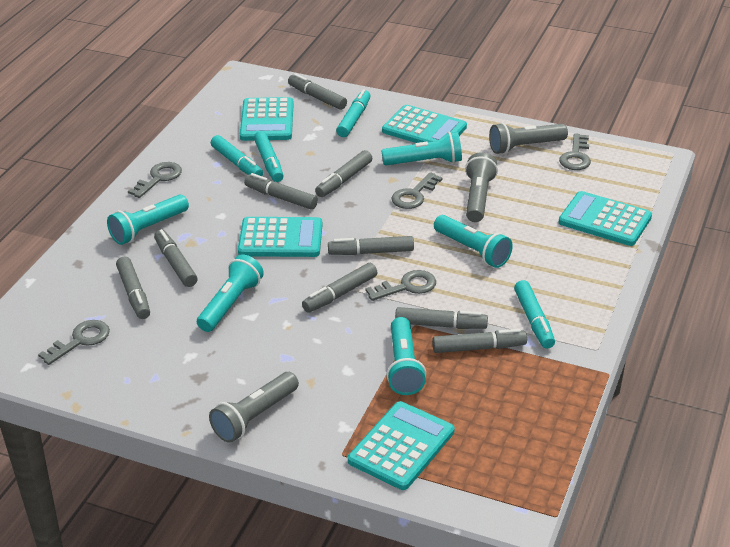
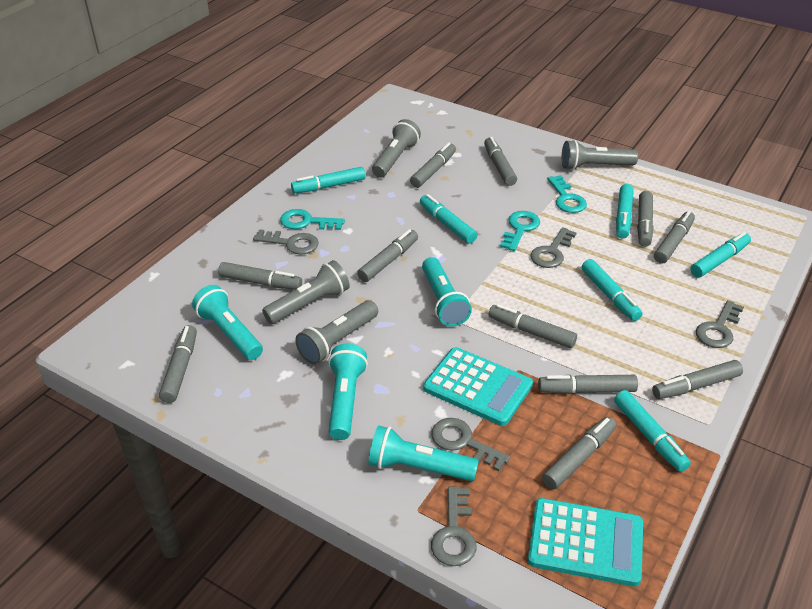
grey flashlight: 3 -> 4
grey marker: 9 -> 11
turquoise calculator: 5 -> 2
turquoise flashlight: 5 -> 4
turquoise key: 0 -> 3
turquoise marker: 4 -> 6

